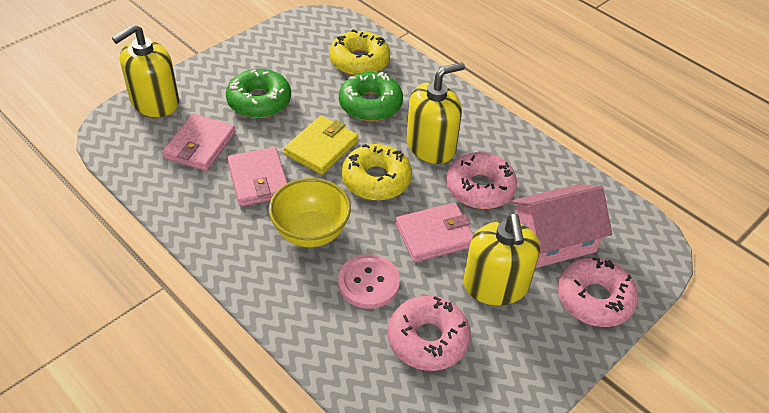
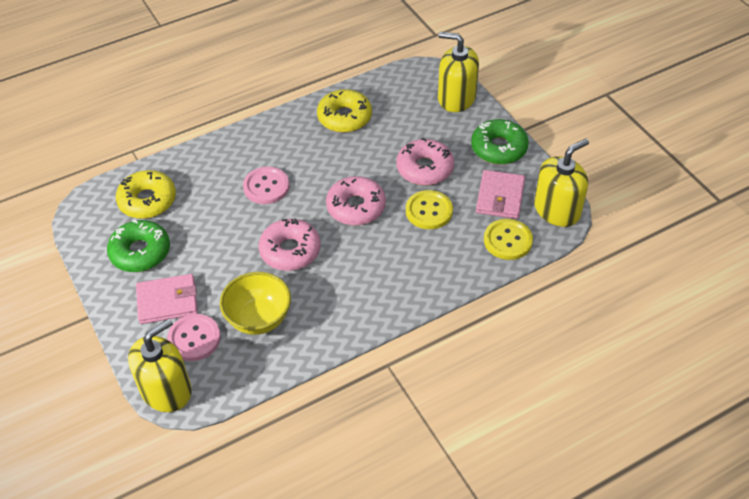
pink button: 1 -> 2
pink house: 1 -> 0
pink wallet: 3 -> 2
yellow button: 0 -> 2
yellow wallet: 1 -> 0

